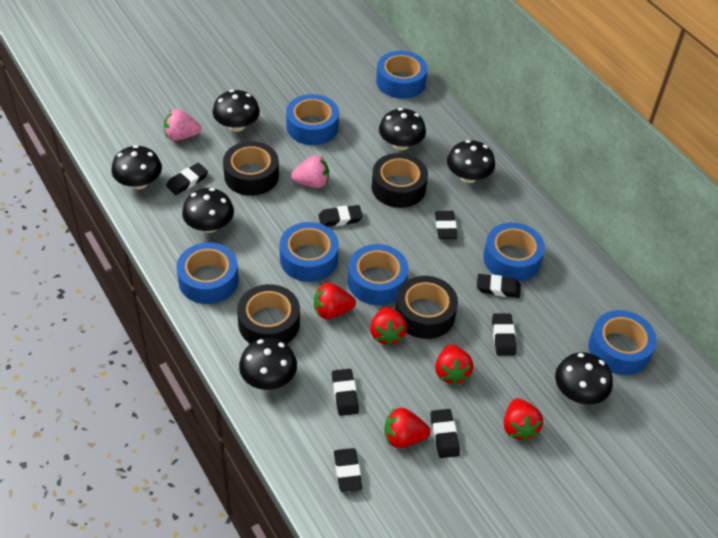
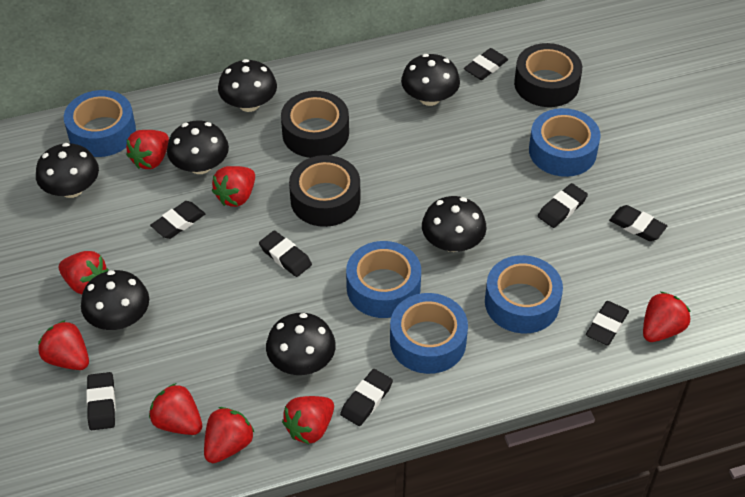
black tape: 4 -> 3
blue tape: 7 -> 5
pink strawberry: 2 -> 0
red strawberry: 5 -> 8

